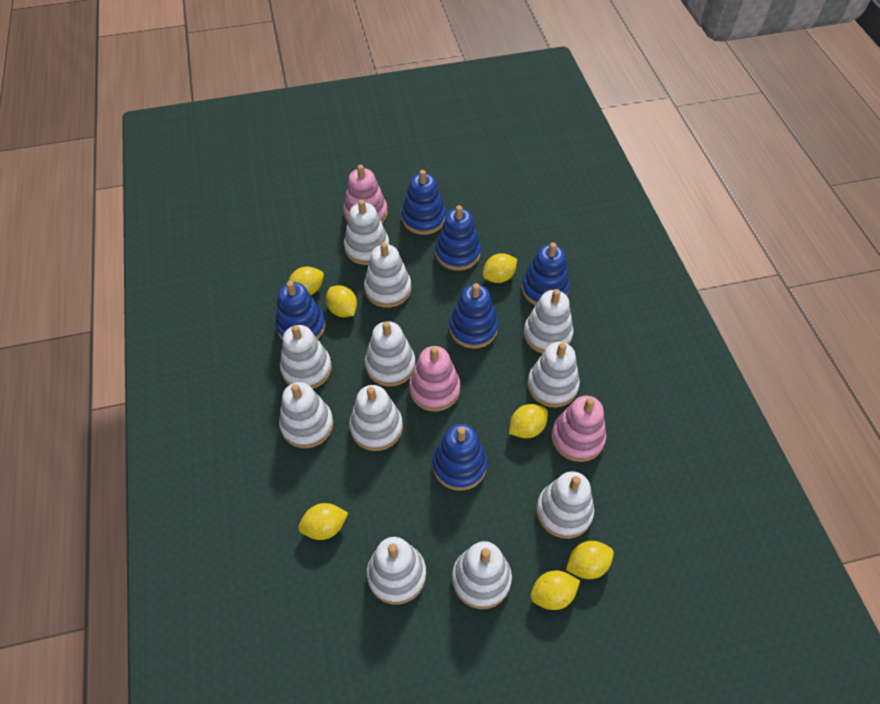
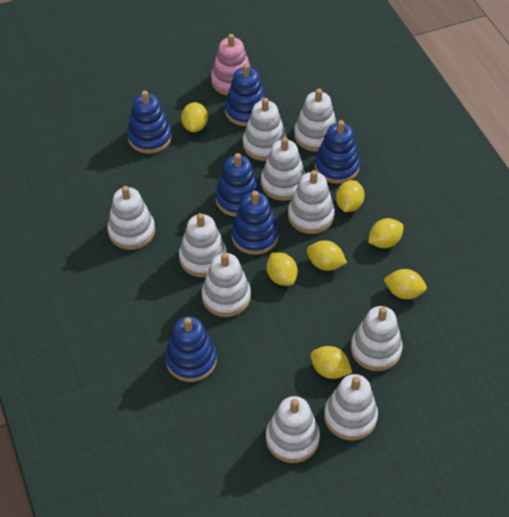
pink stacking toy: 3 -> 1
white stacking toy: 11 -> 10

